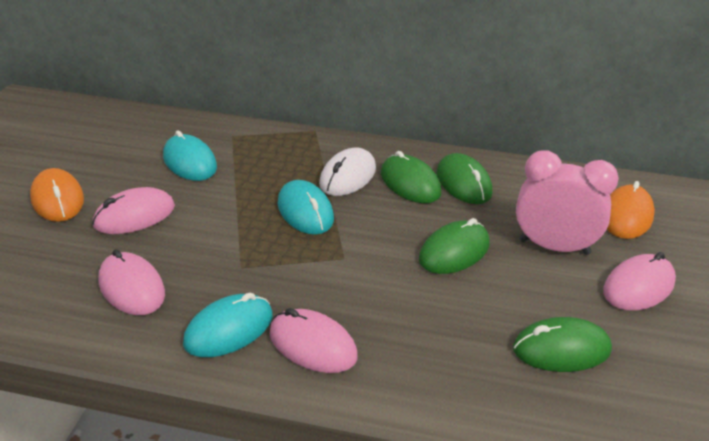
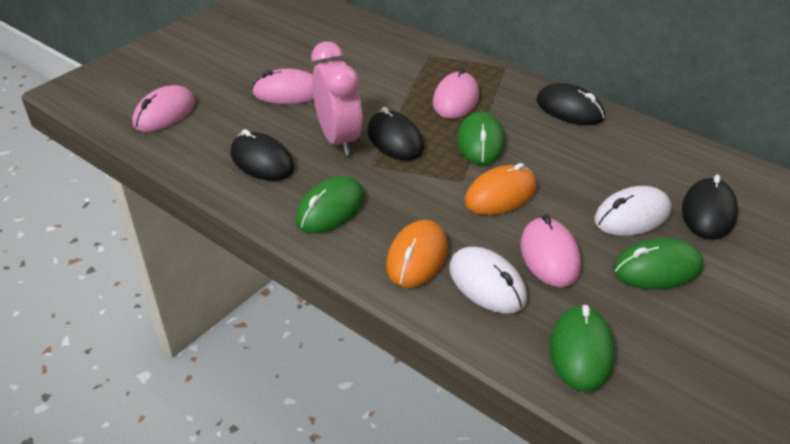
black mouse: 0 -> 4
turquoise mouse: 3 -> 0
white mouse: 1 -> 2

